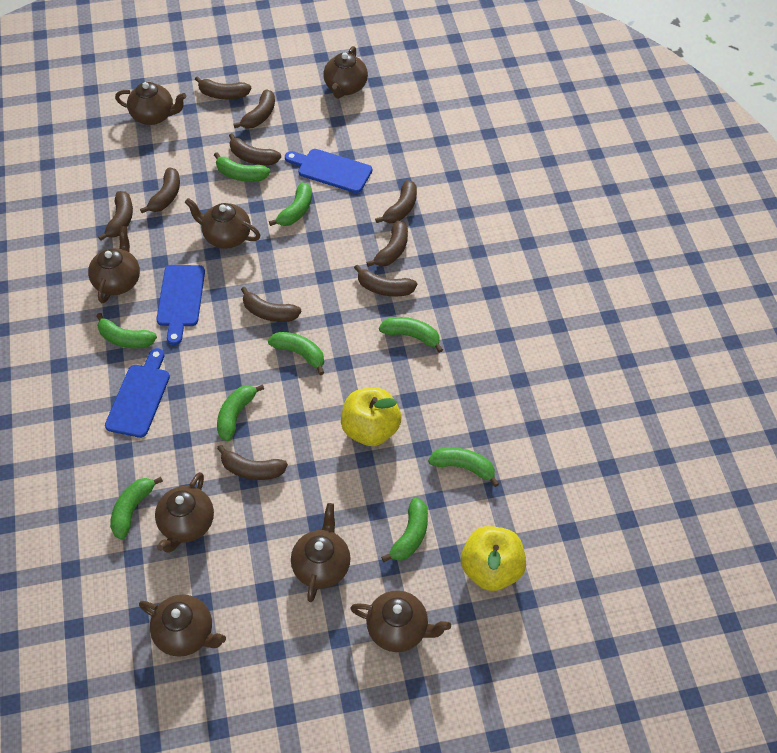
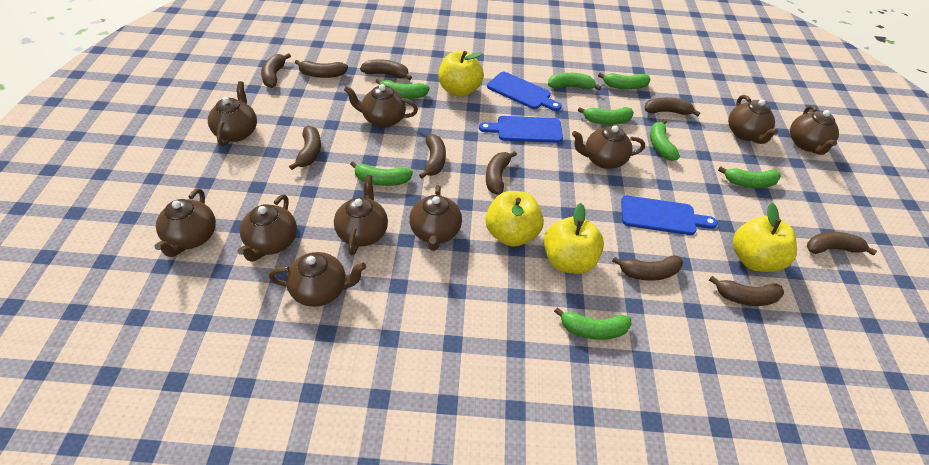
brown teapot: 8 -> 10
green banana: 9 -> 8
yellow apple: 2 -> 4

